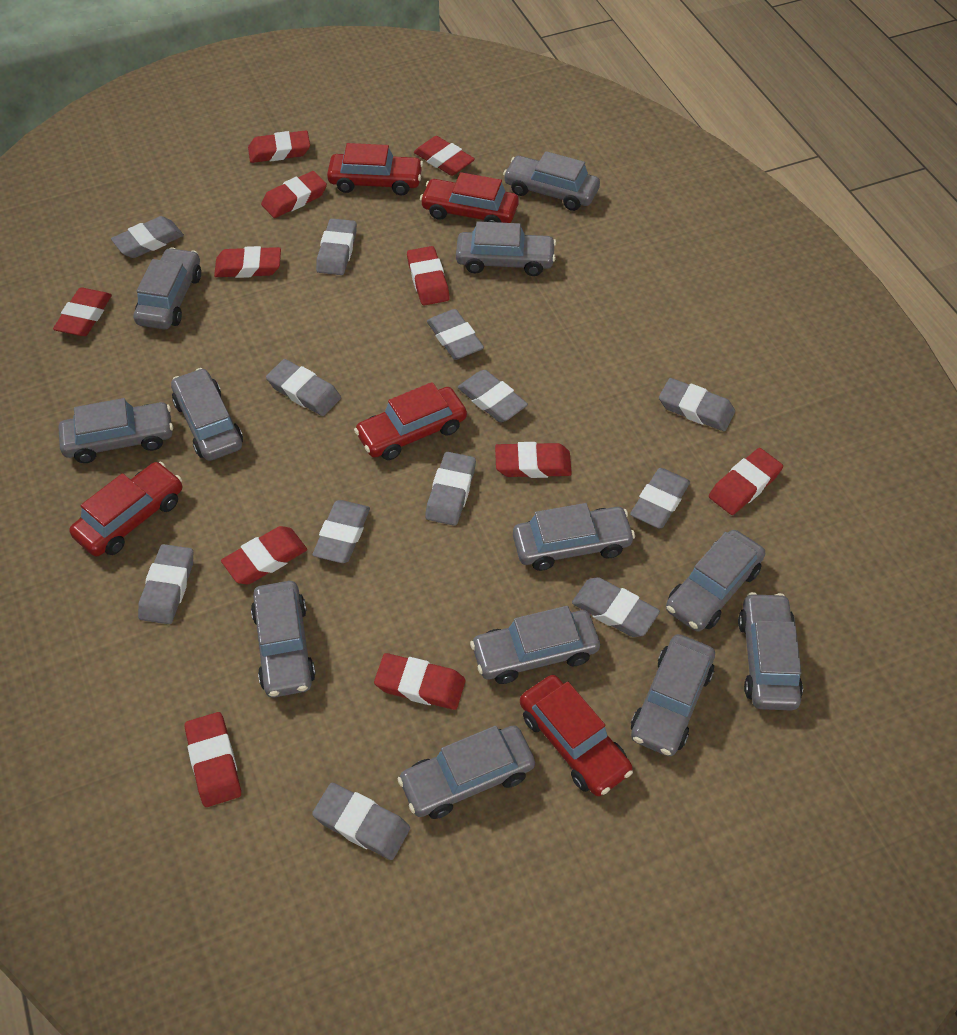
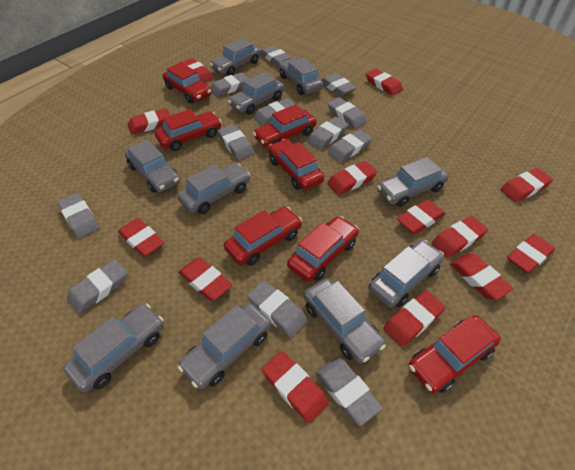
grey car: 12 -> 10
red car: 5 -> 7
red eraser: 11 -> 13

